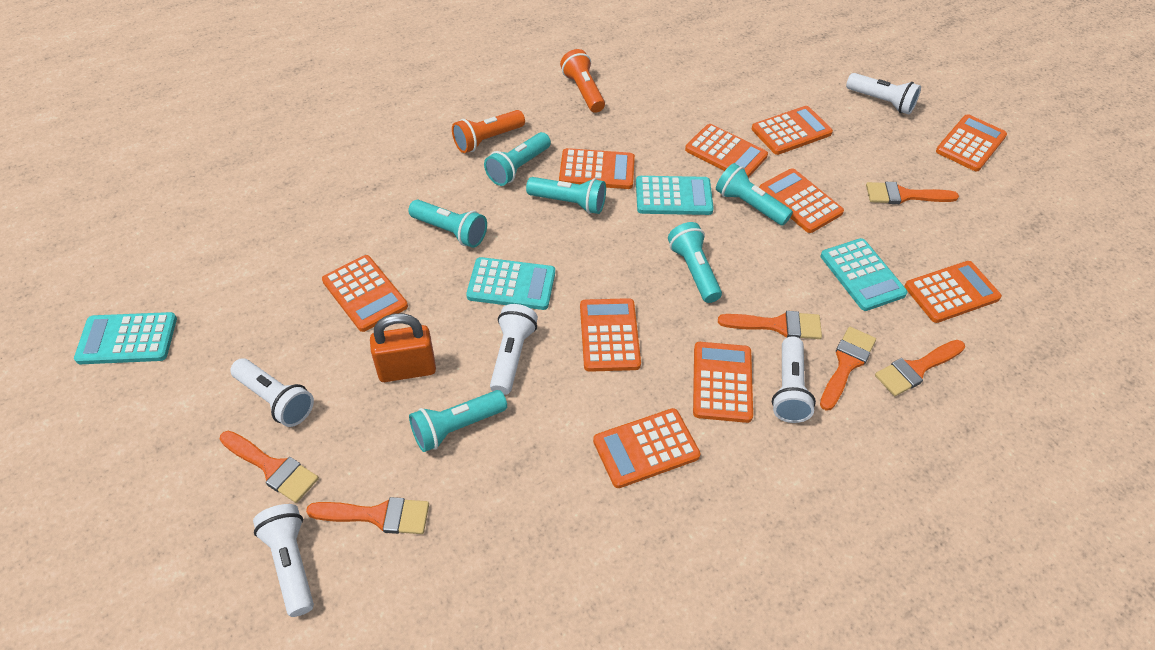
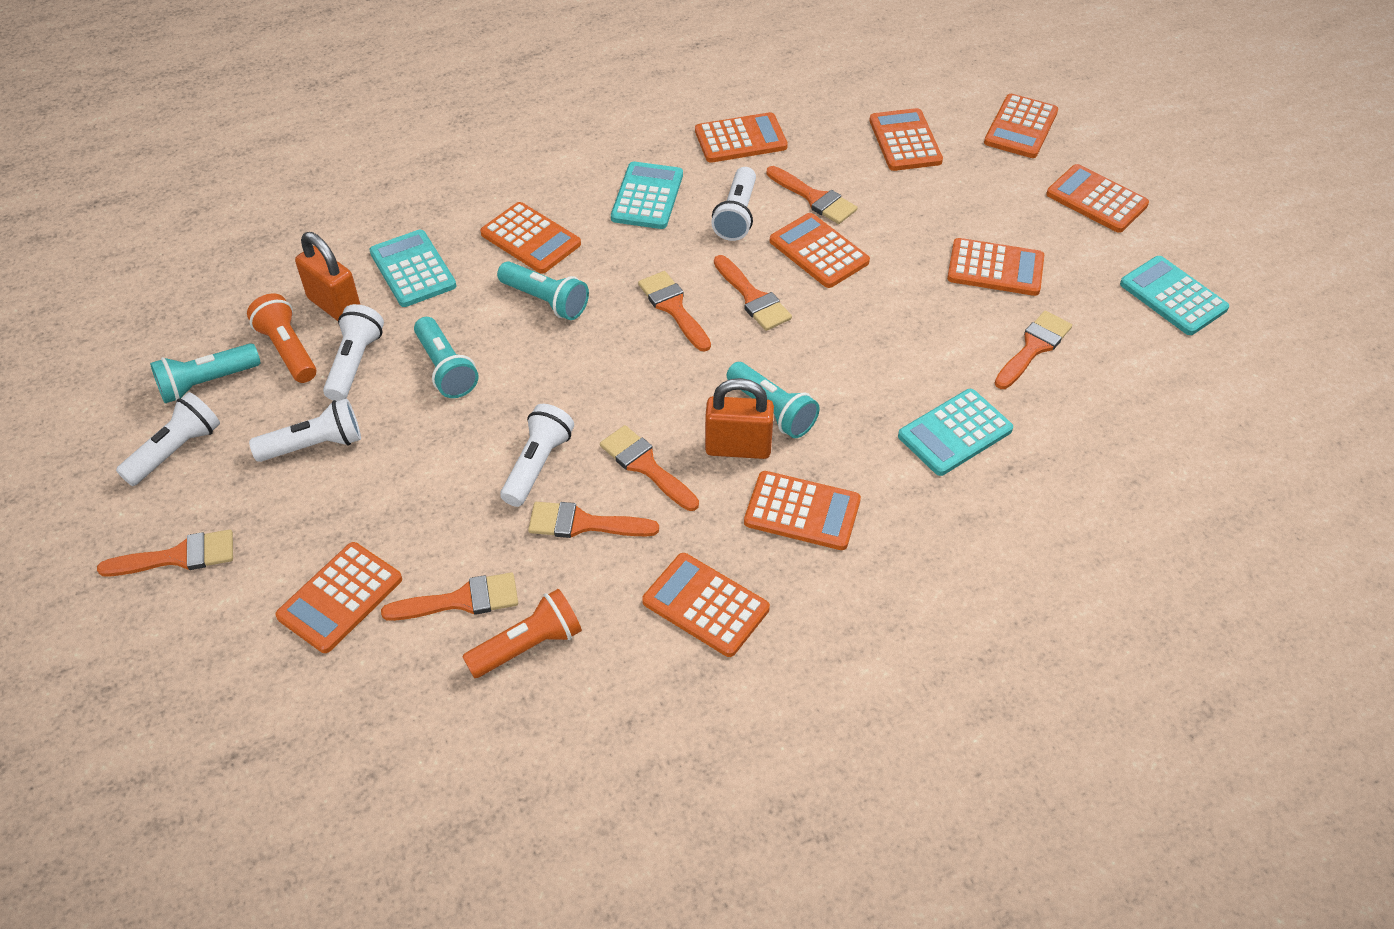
orange brush: 6 -> 8
orange padlock: 1 -> 2
turquoise flashlight: 6 -> 4

